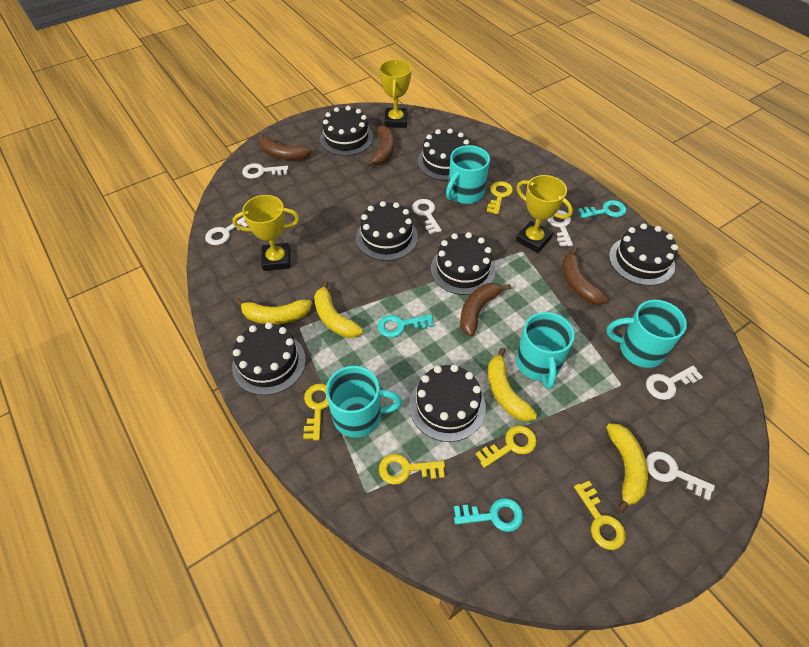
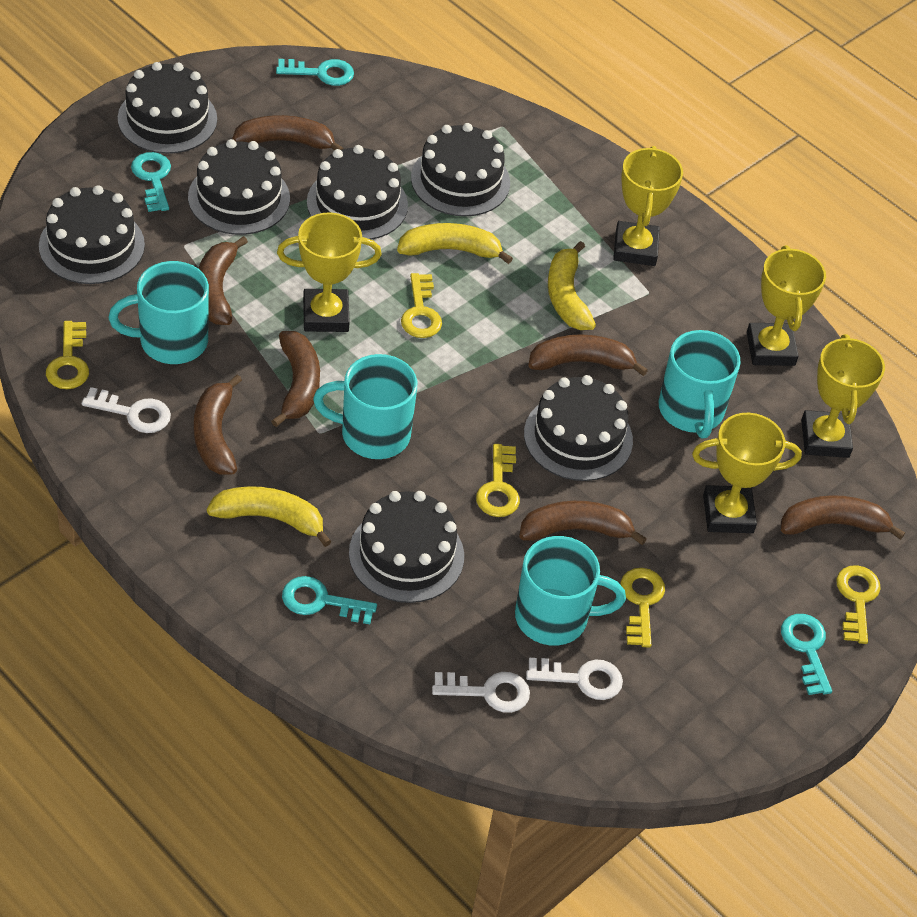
brown banana: 4 -> 7
turquoise key: 3 -> 4
white key: 6 -> 3
yellow banana: 4 -> 3
yellow trophy: 3 -> 5

